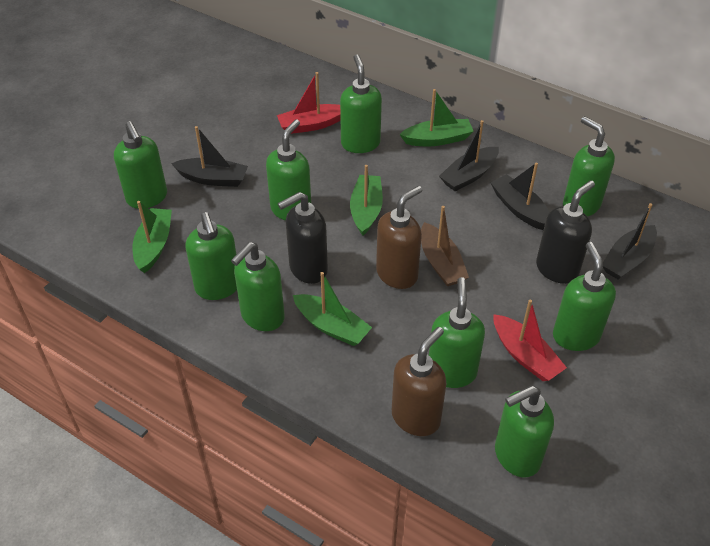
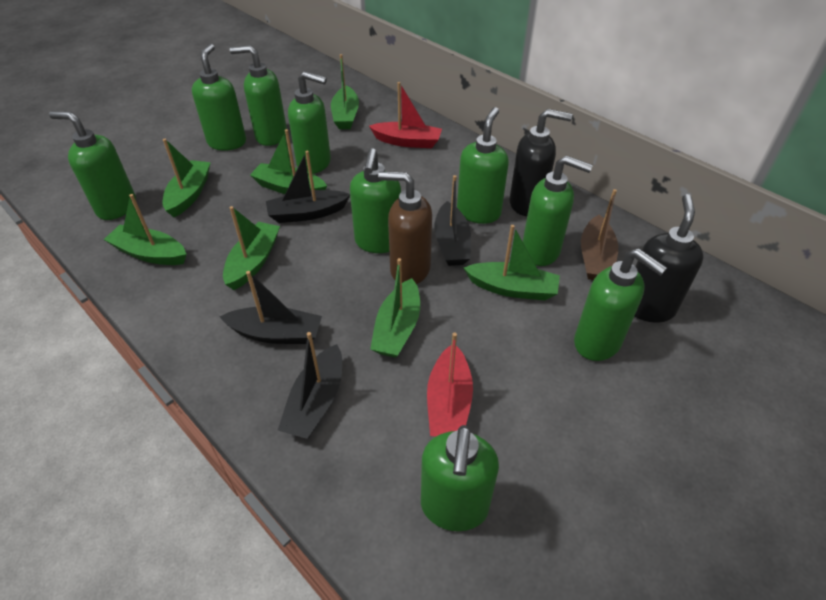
brown soap dispenser: 2 -> 1
green boat: 4 -> 7

